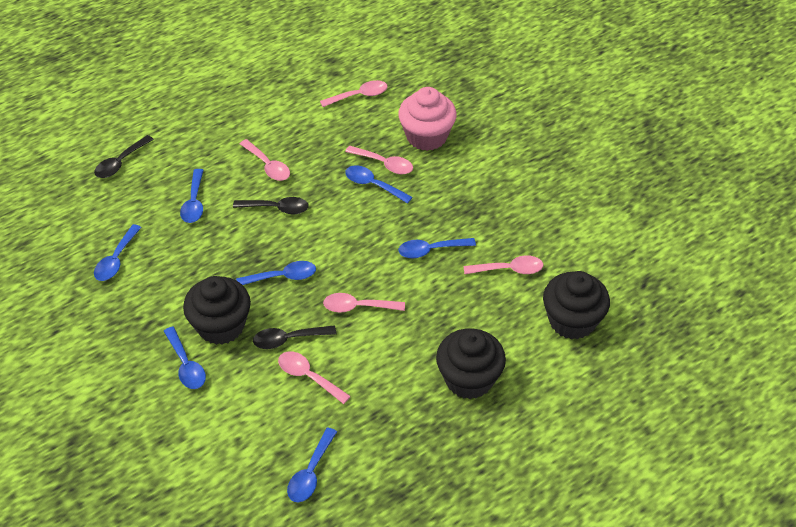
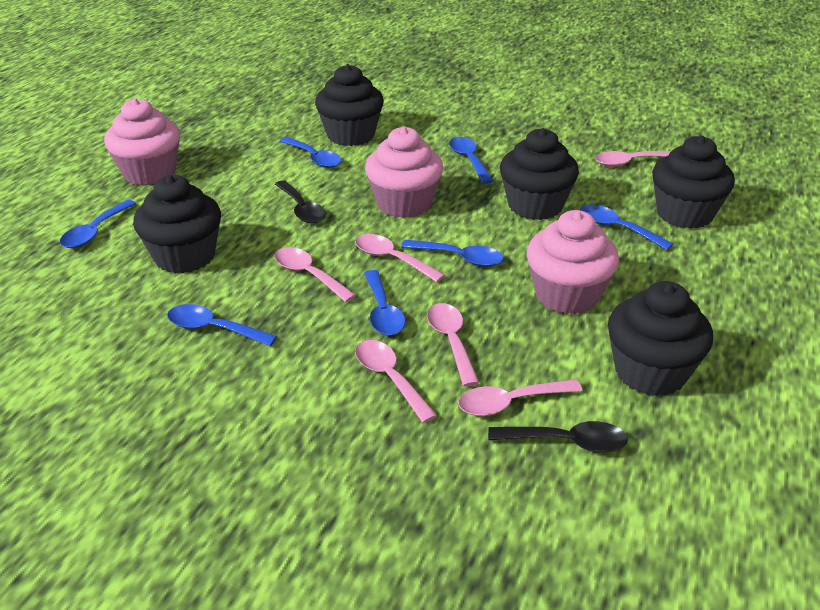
black cupcake: 3 -> 5
black spoon: 3 -> 2
pink cupcake: 1 -> 3

